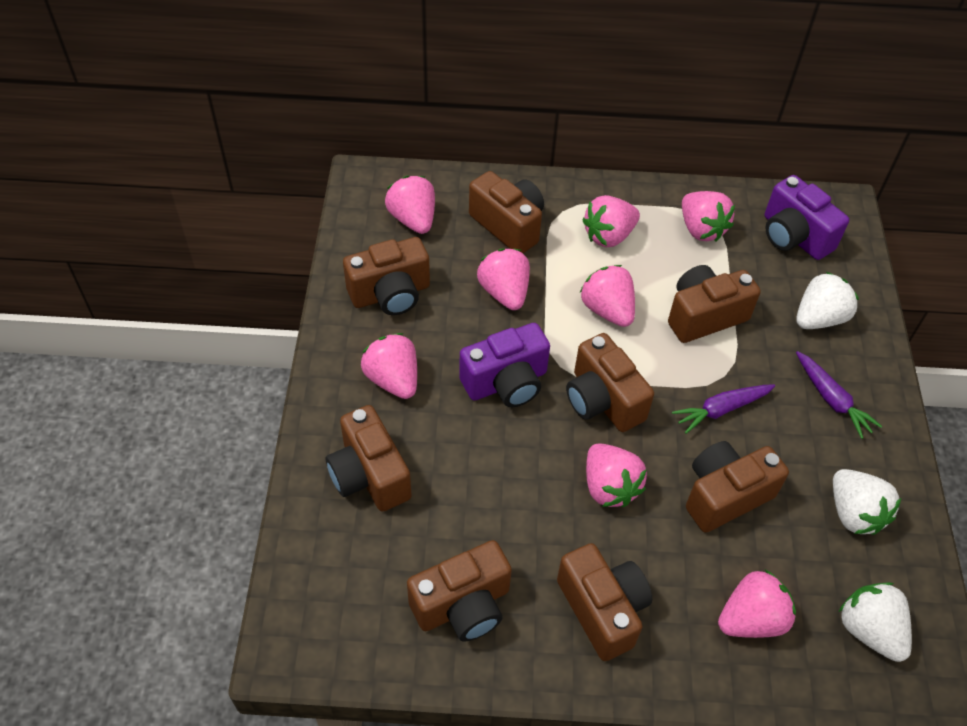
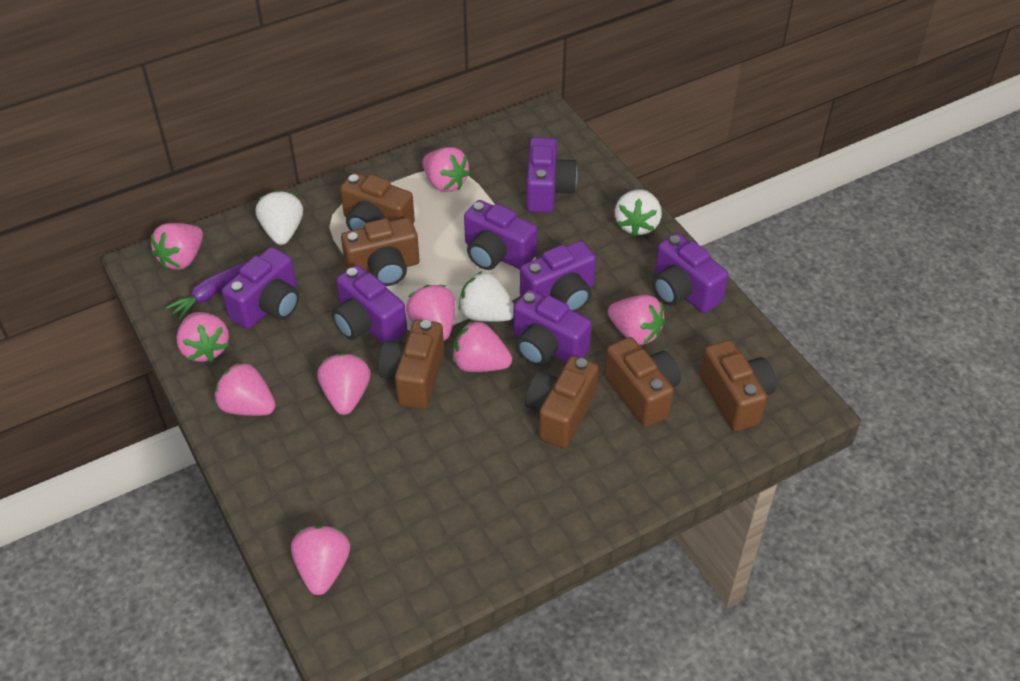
brown camera: 8 -> 6
pink strawberry: 8 -> 9
purple camera: 2 -> 7
purple carrot: 2 -> 1

